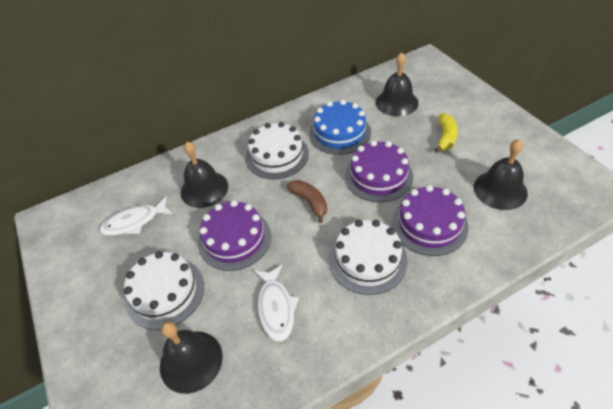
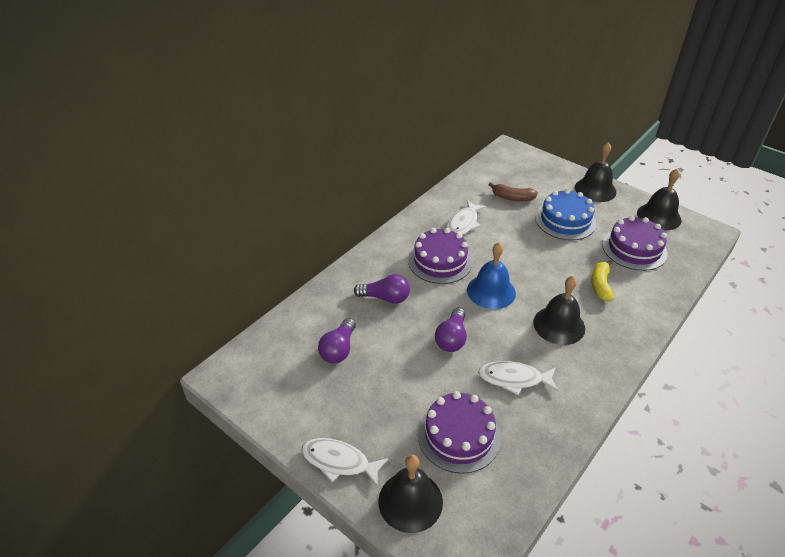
blue bell: 0 -> 1
purple light bulb: 0 -> 3
white cake: 3 -> 0
white fish: 2 -> 3

